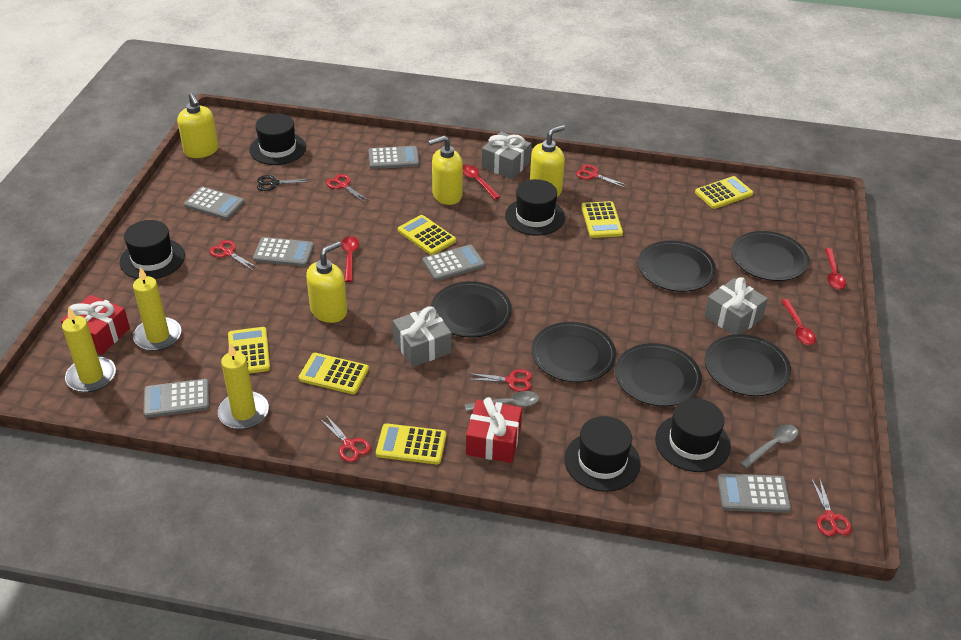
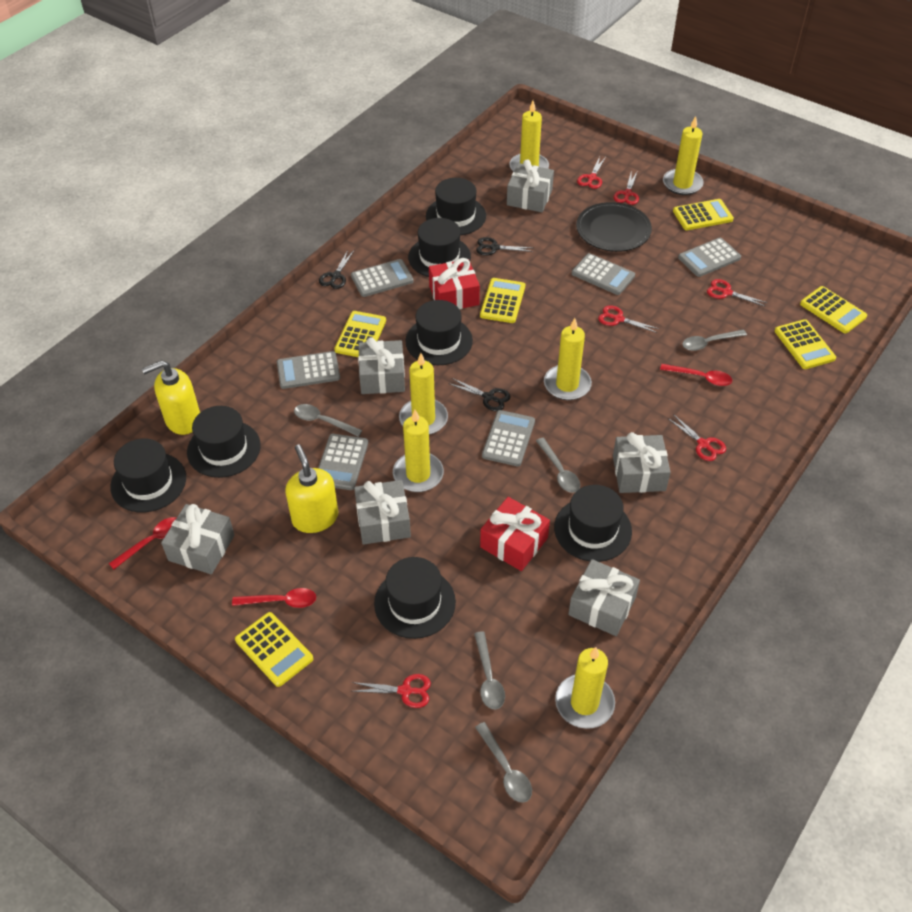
black hat: 5 -> 7
black plate: 6 -> 1
black scissors: 1 -> 3
grey gift: 3 -> 6
grey spoon: 2 -> 5
red spoon: 4 -> 3
yellow candle: 3 -> 6
yellow soap dispenser: 4 -> 2

